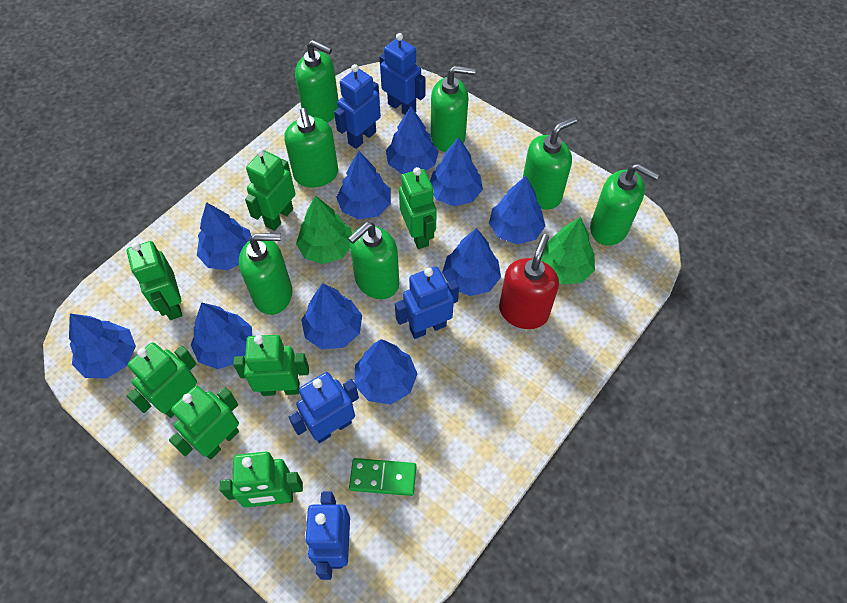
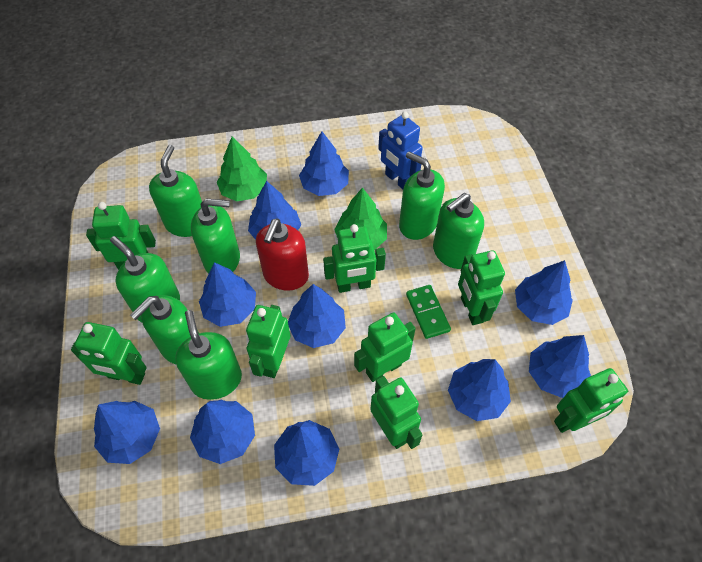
blue robot: 5 -> 1
green robot: 7 -> 8

